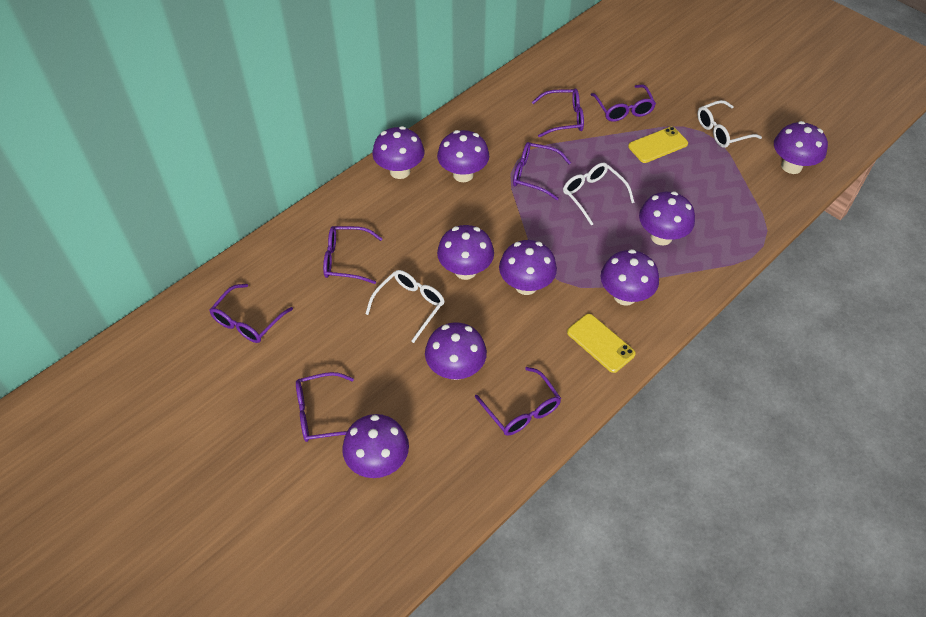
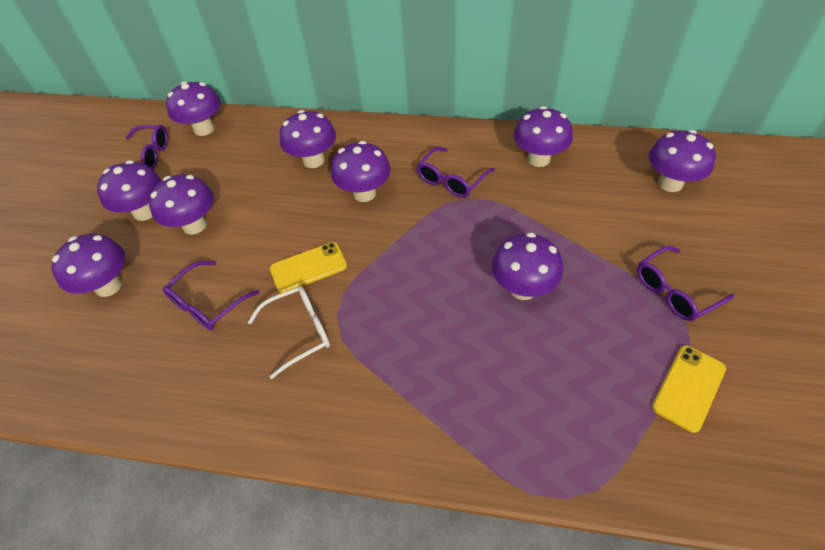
purple glasses: 7 -> 4
white glasses: 3 -> 1

